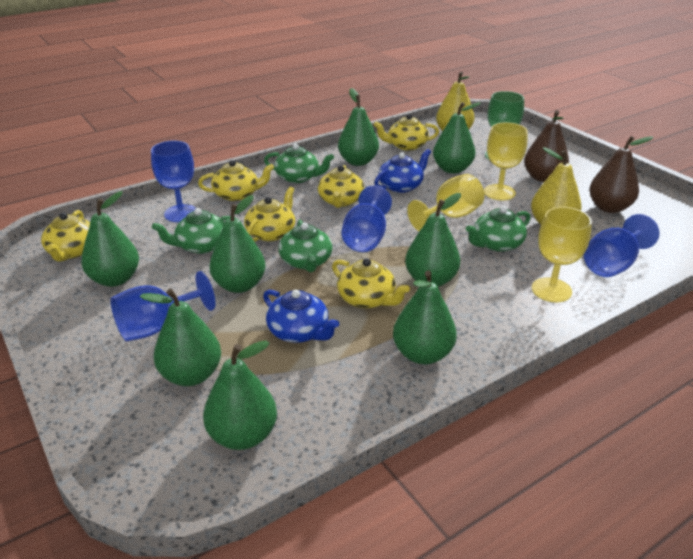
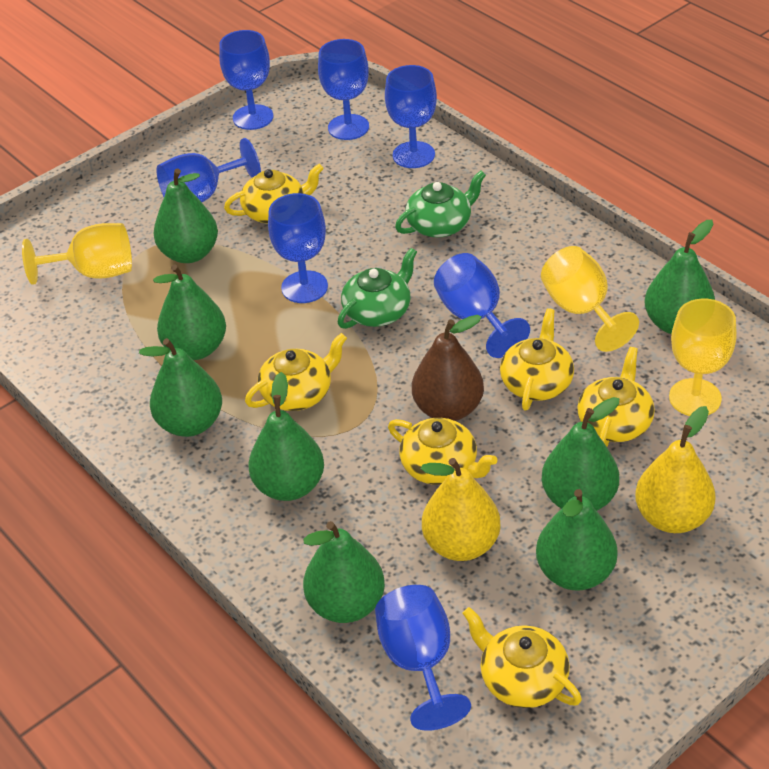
blue goblet: 4 -> 7
blue teapot: 2 -> 0
brown pear: 2 -> 1
green goblet: 1 -> 0
green teapot: 4 -> 2

